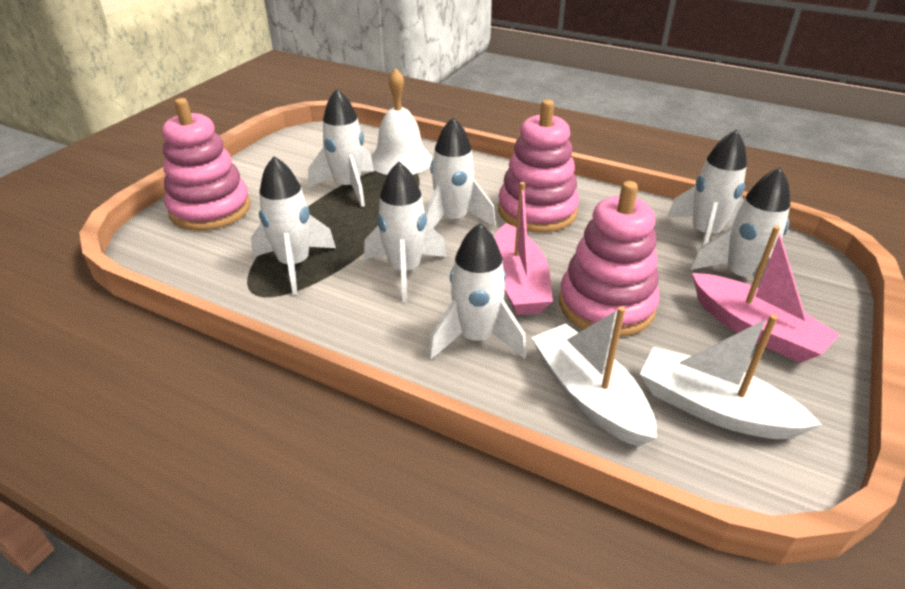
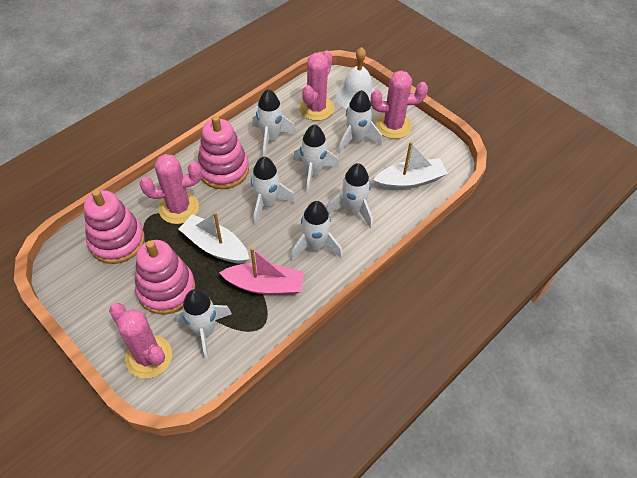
pink boat: 2 -> 1
pink cactus: 0 -> 4

